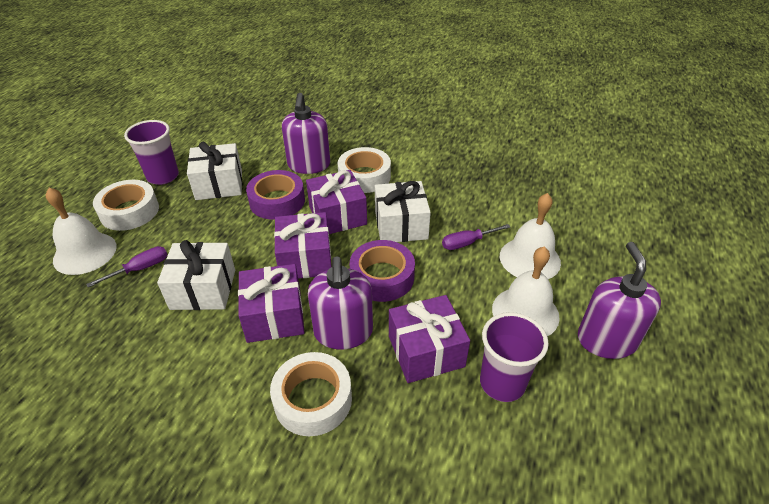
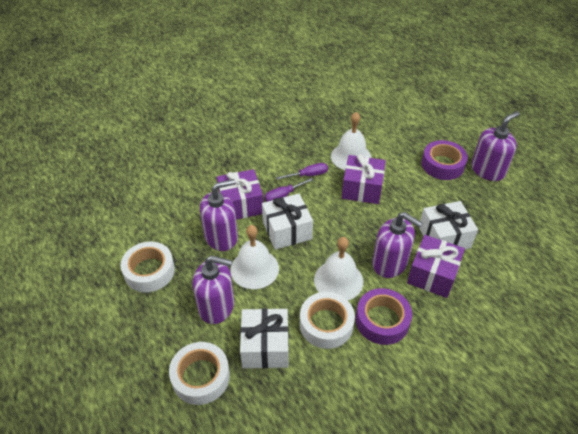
purple cup: 2 -> 0
purple gift: 4 -> 3
purple soap dispenser: 3 -> 4

